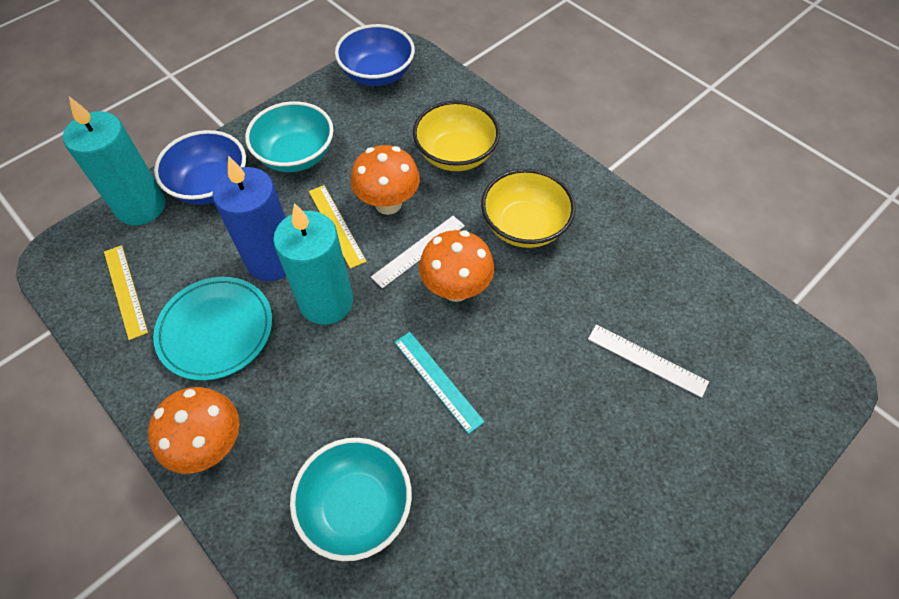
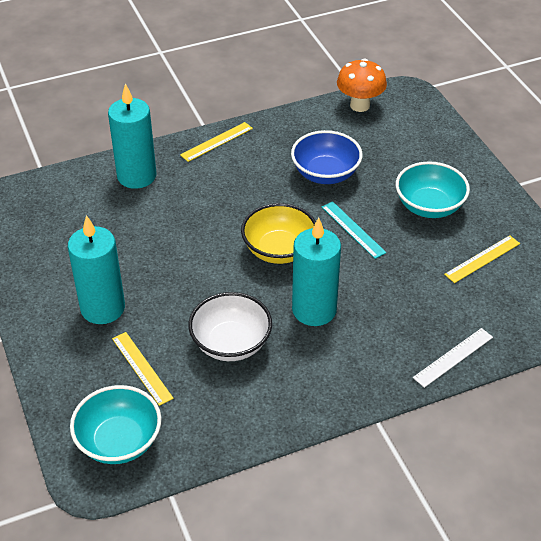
blue bowl: 2 -> 1
blue candle: 1 -> 0
orange mushroom: 3 -> 1
turquoise candle: 2 -> 3
turquoise plate: 1 -> 0
white bowl: 0 -> 1
white ruler: 2 -> 1
yellow bowl: 2 -> 1
yellow ruler: 2 -> 3

